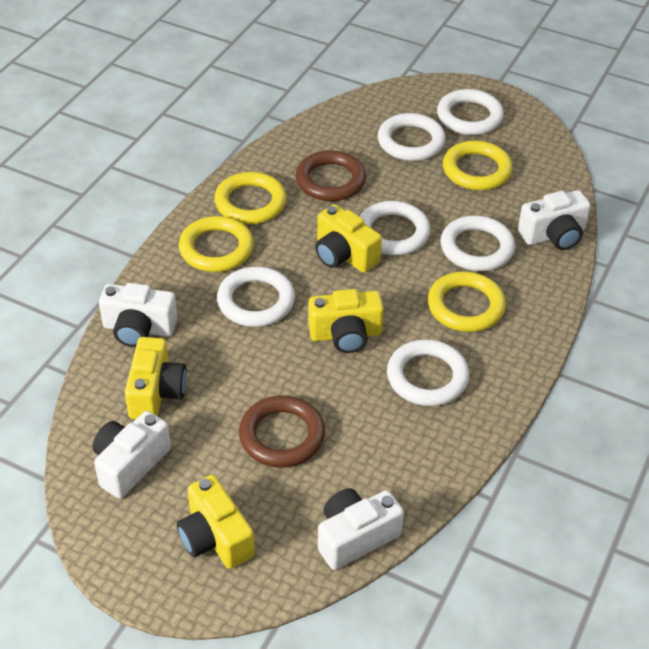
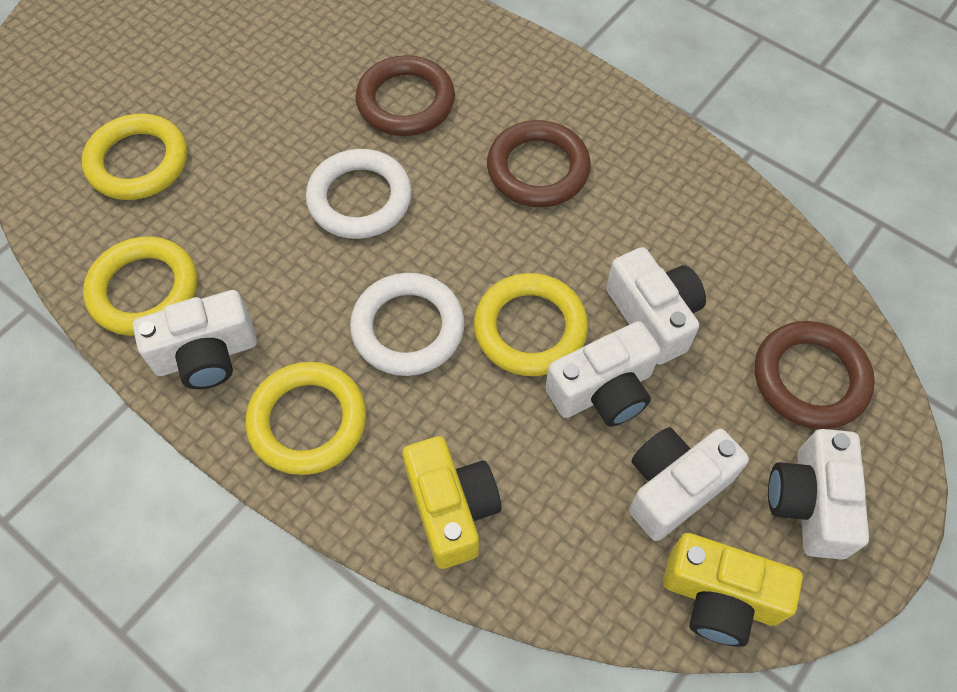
brown ring: 2 -> 3
white camera: 4 -> 5
white ring: 6 -> 2
yellow camera: 4 -> 2

